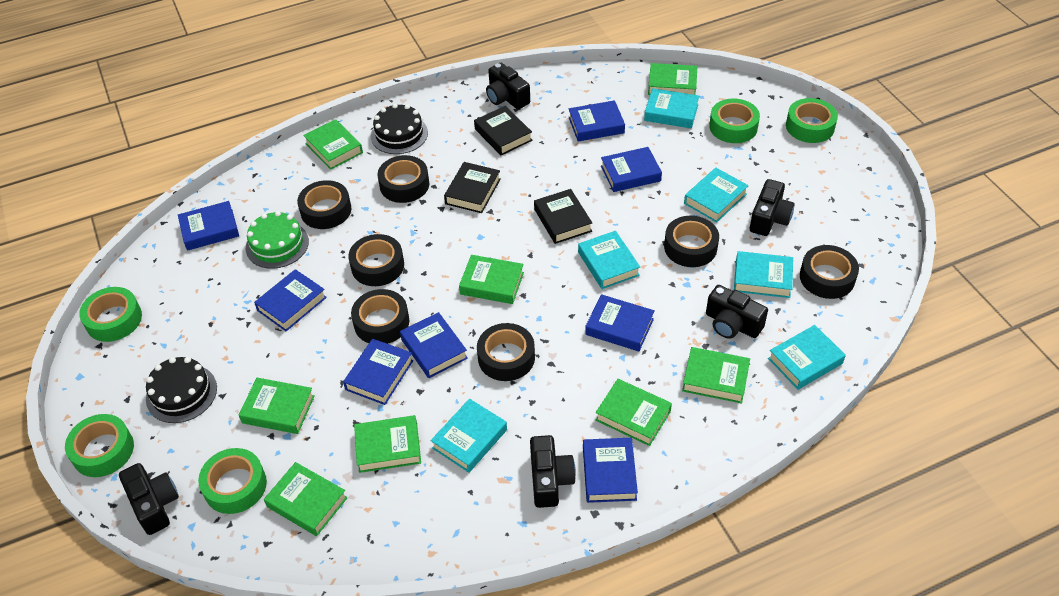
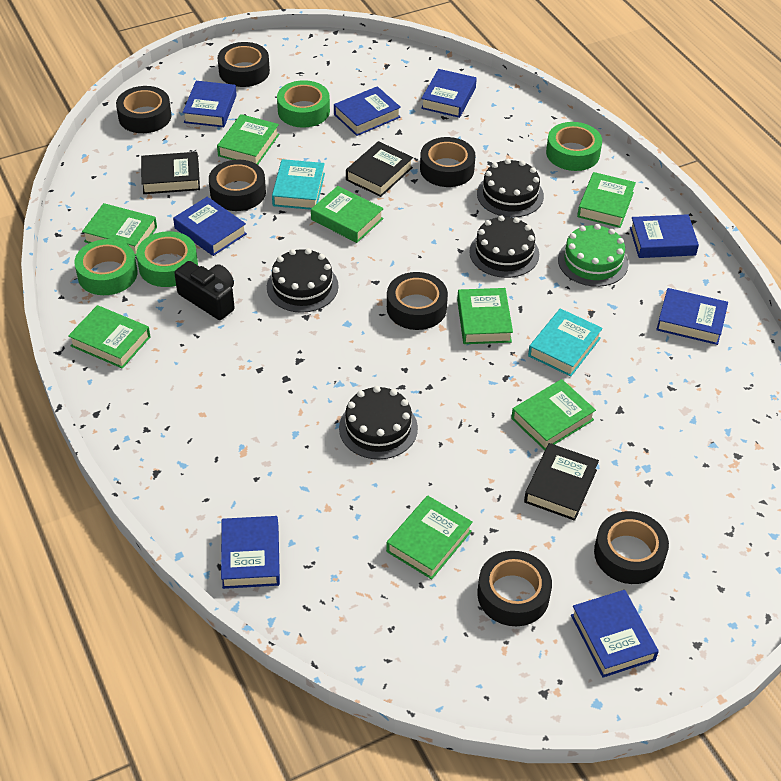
black cake: 2 -> 4
black camera: 5 -> 1
green tape: 5 -> 4
turquoise book: 6 -> 2

